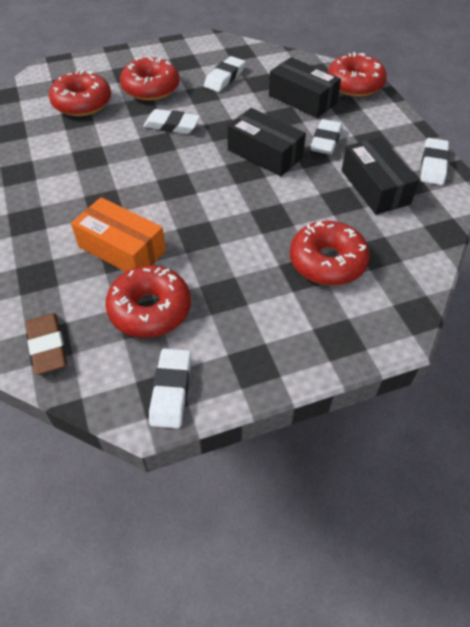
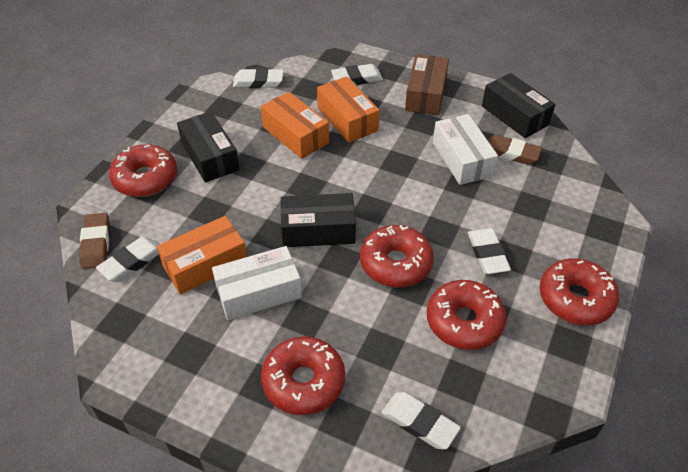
brown box: 0 -> 1
brown eraser: 1 -> 2
orange box: 1 -> 3
white box: 0 -> 2

